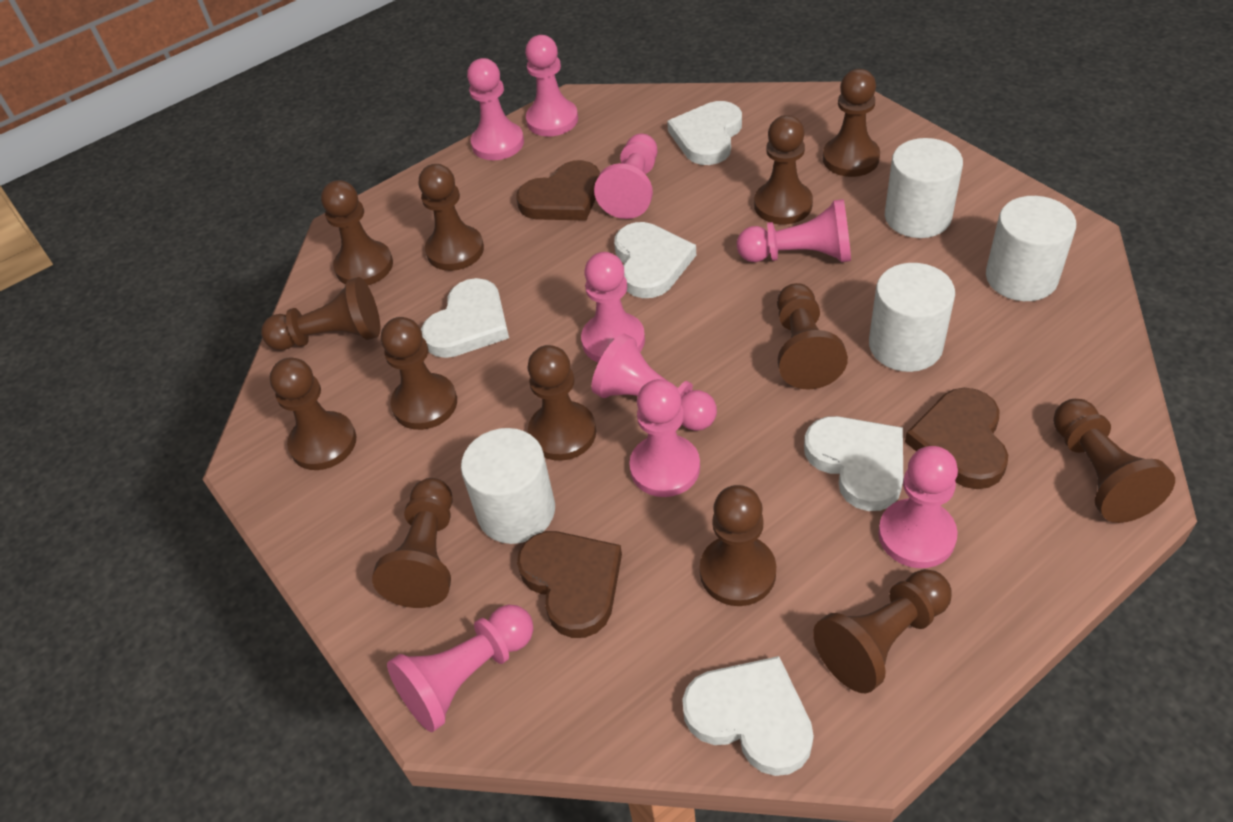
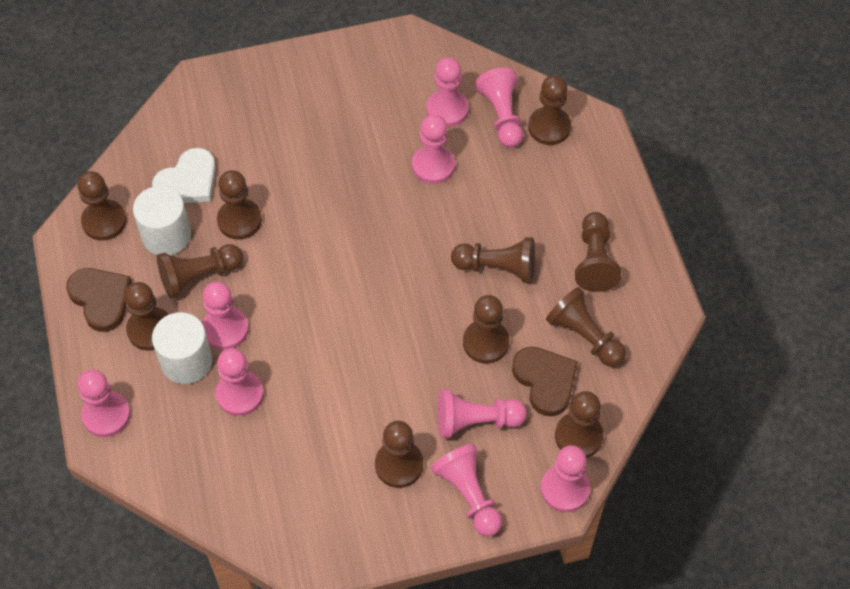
brown heart: 3 -> 2
brown pawn: 13 -> 11
white cylinder: 4 -> 2
white heart: 5 -> 1

